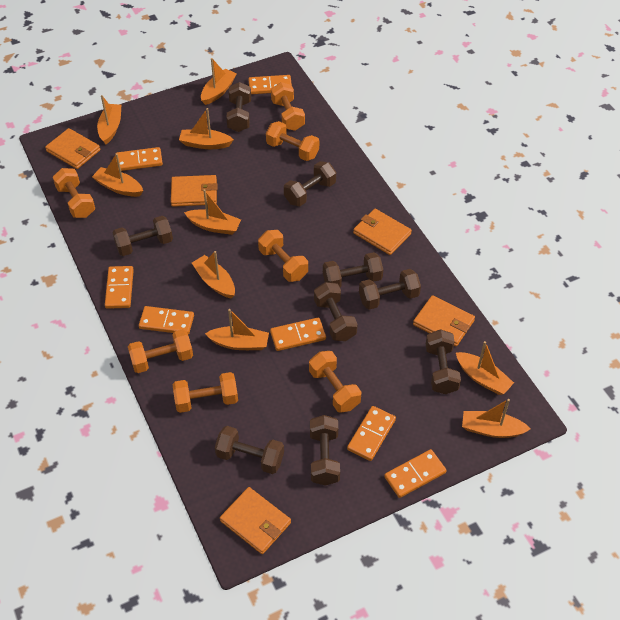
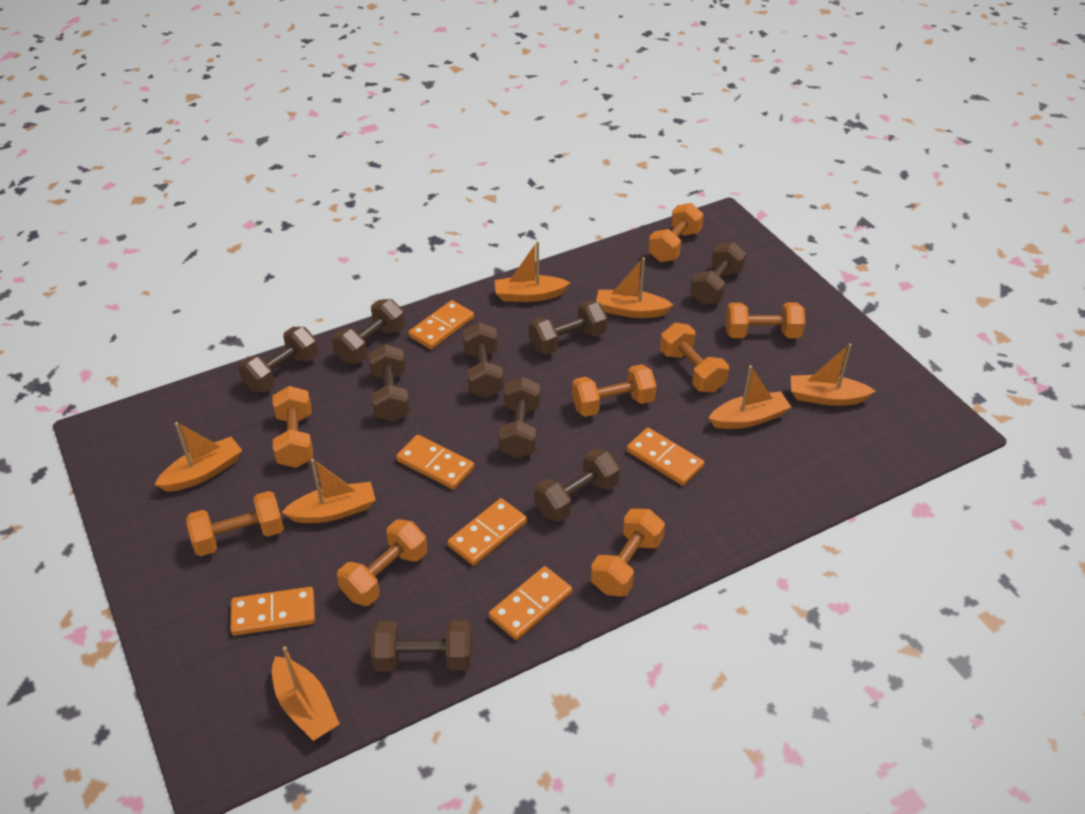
orange boat: 9 -> 7
orange domino: 7 -> 6
orange dumbbell: 7 -> 8
orange wallet: 5 -> 0

